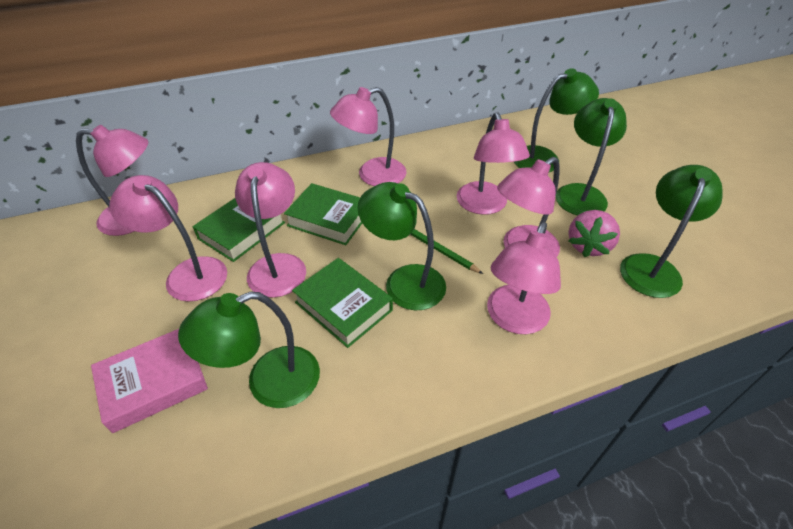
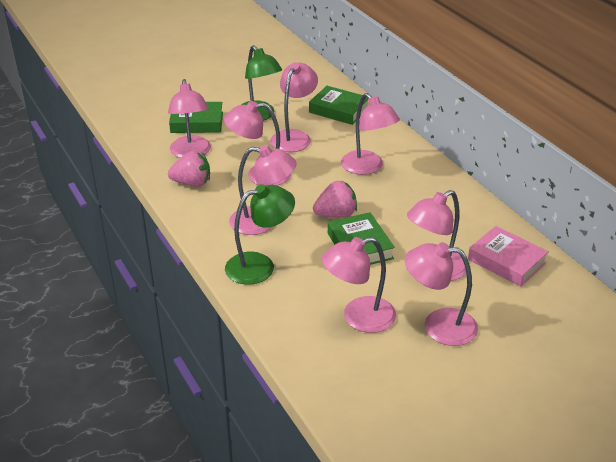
green lamp: 5 -> 2
green pencil: 1 -> 0
pink lamp: 7 -> 8
pink strawberry: 1 -> 2

